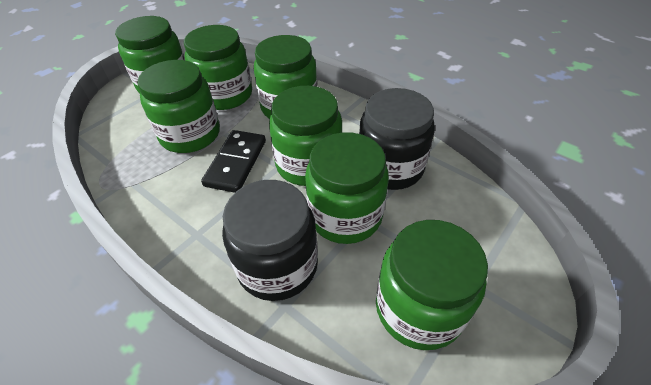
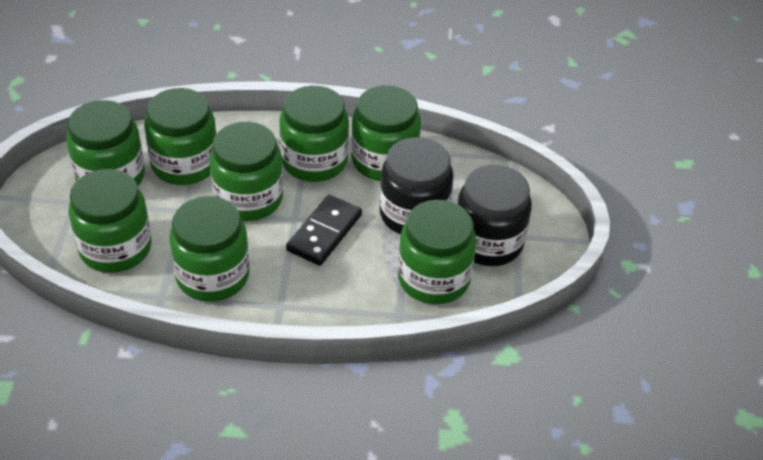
green jar: 7 -> 8

